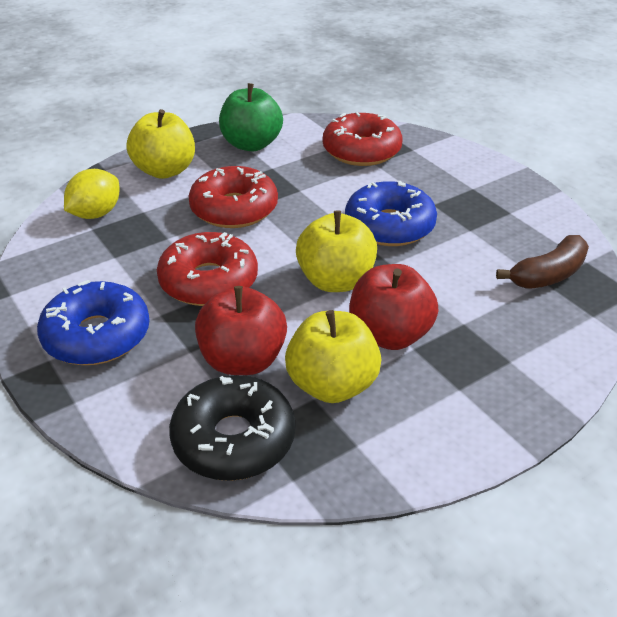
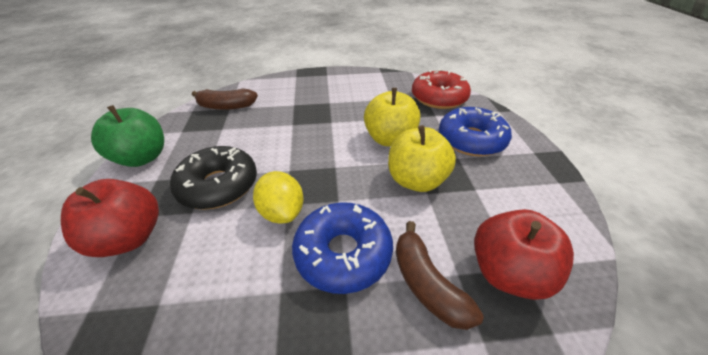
brown banana: 1 -> 2
red donut: 3 -> 1
yellow apple: 3 -> 2

